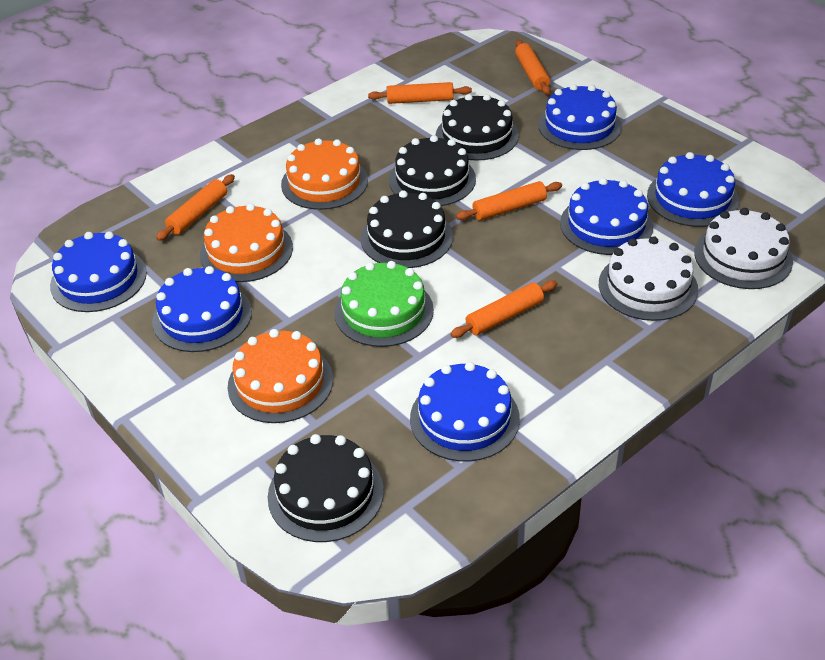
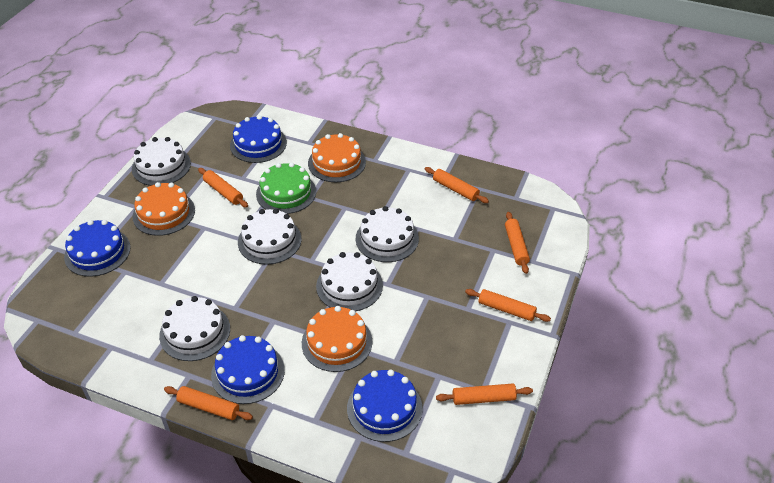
black cake: 4 -> 0
blue cake: 6 -> 4
orange rolling pin: 5 -> 6
white cake: 2 -> 5

